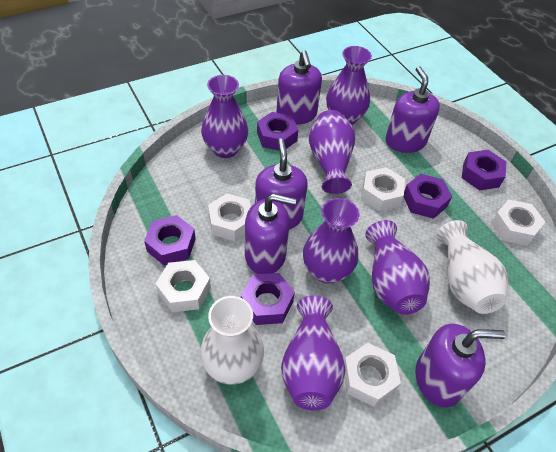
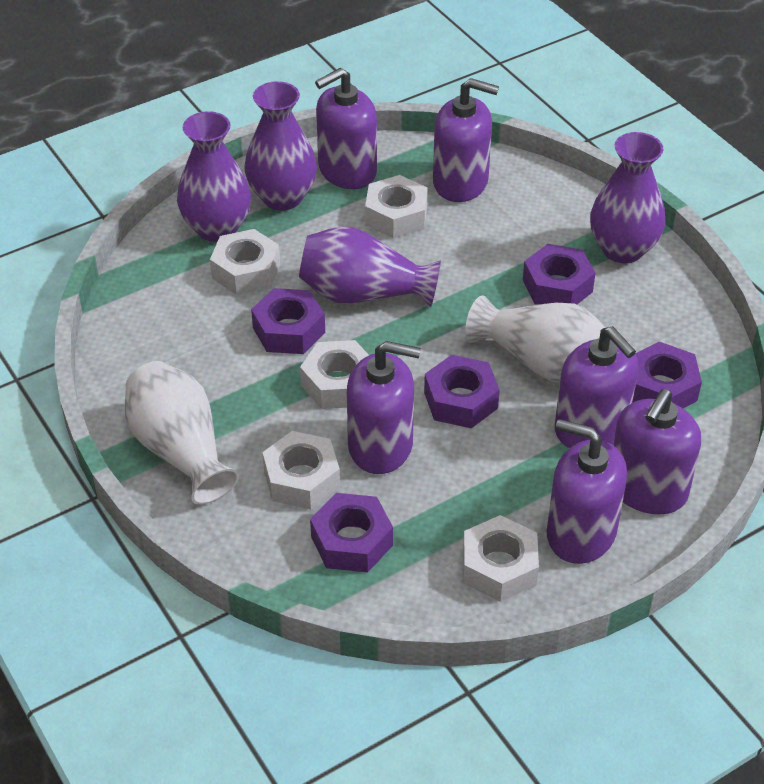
purple soap dispenser: 5 -> 6
purple vase: 6 -> 4

